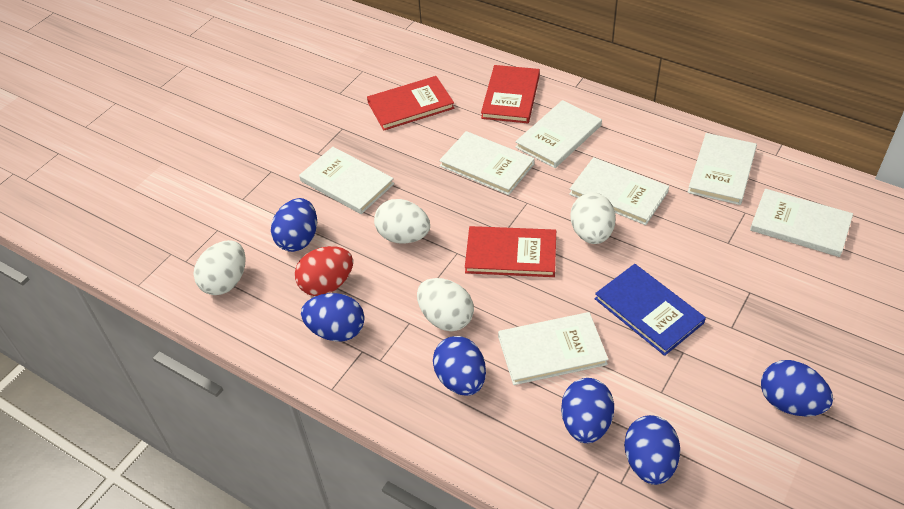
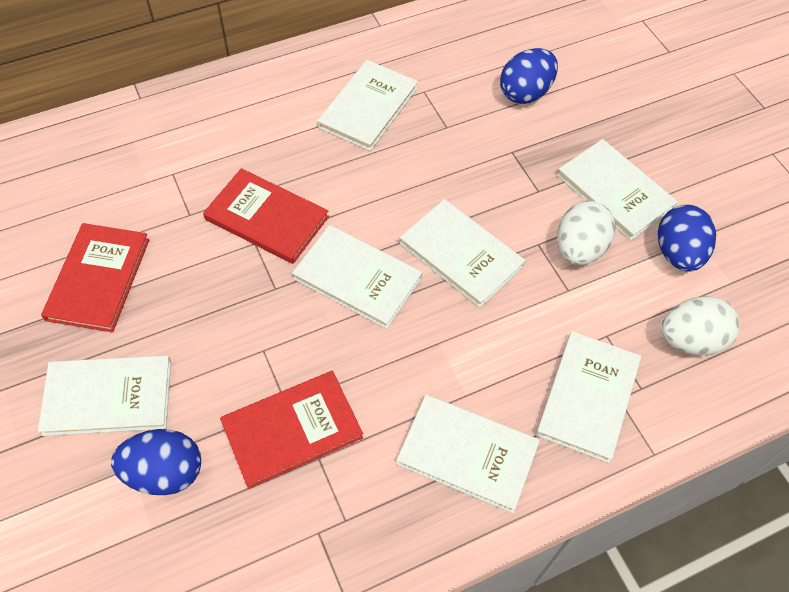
blue book: 1 -> 0
blue egg: 6 -> 3
red egg: 1 -> 0
white egg: 4 -> 2

